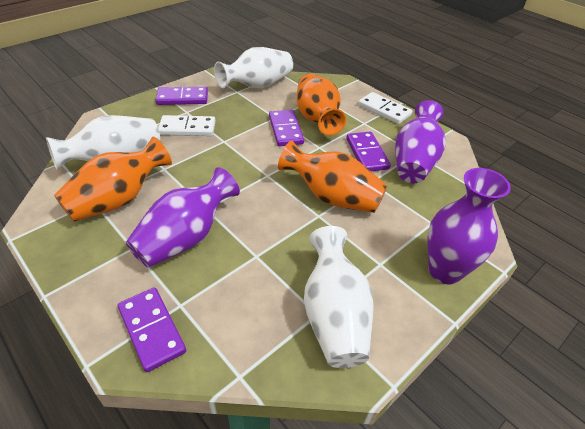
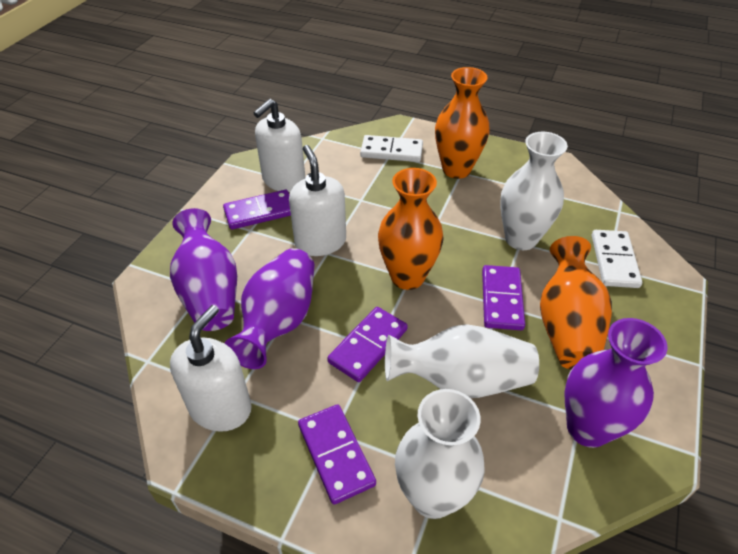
white soap dispenser: 0 -> 3

